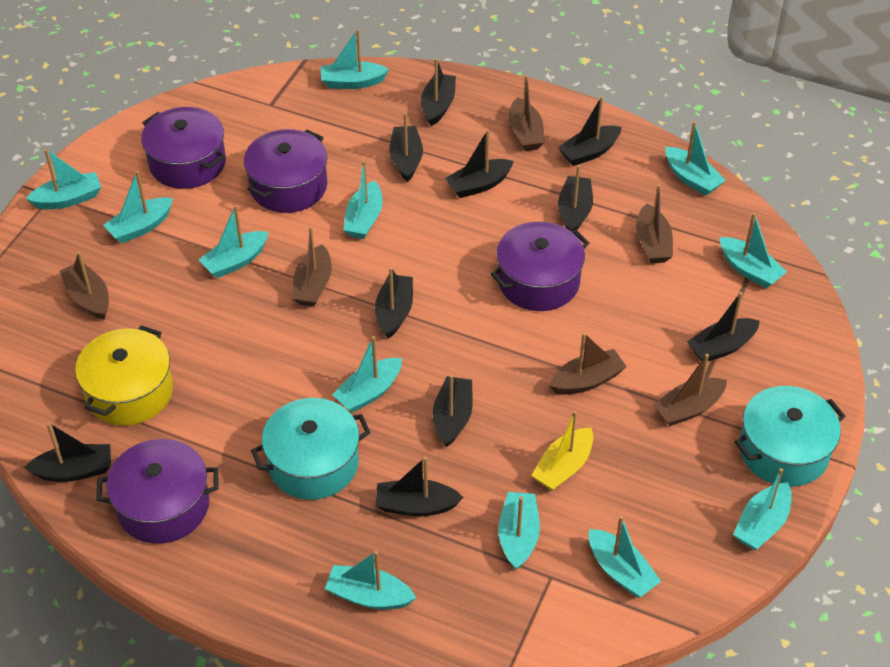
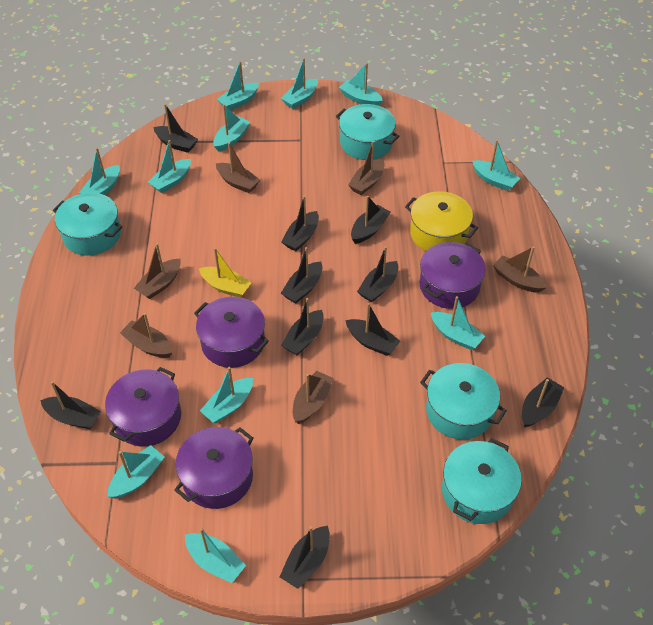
turquoise boat: 12 -> 11
turquoise pot: 2 -> 4

